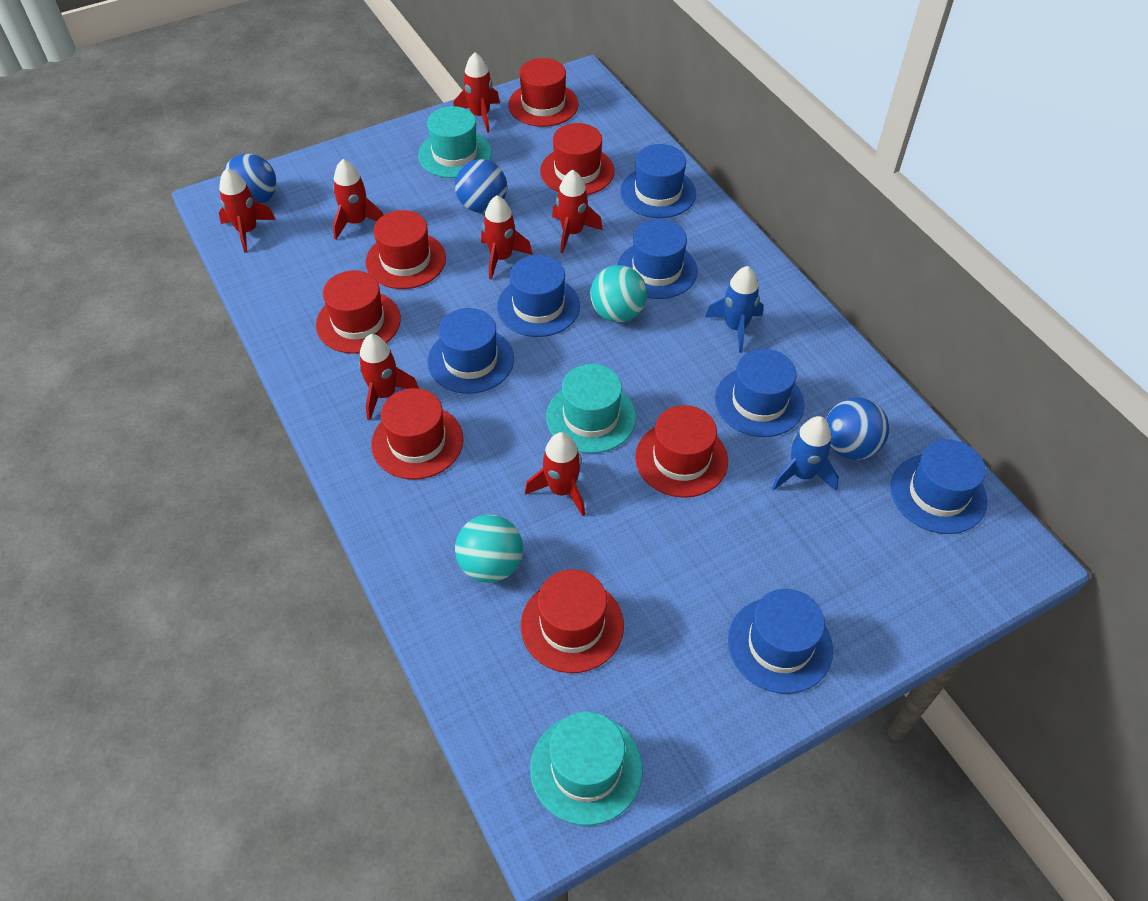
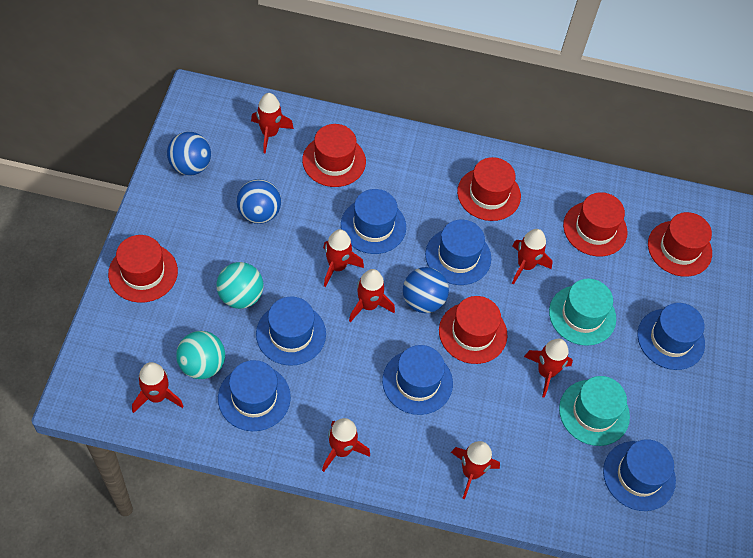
blue rocket: 2 -> 0
red hat: 7 -> 6
red rocket: 7 -> 8
turquoise hat: 3 -> 2

